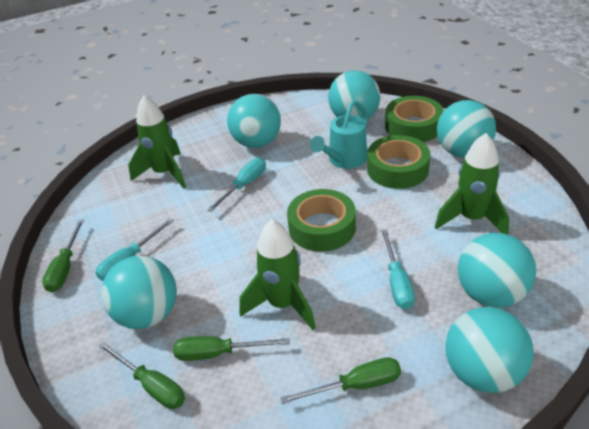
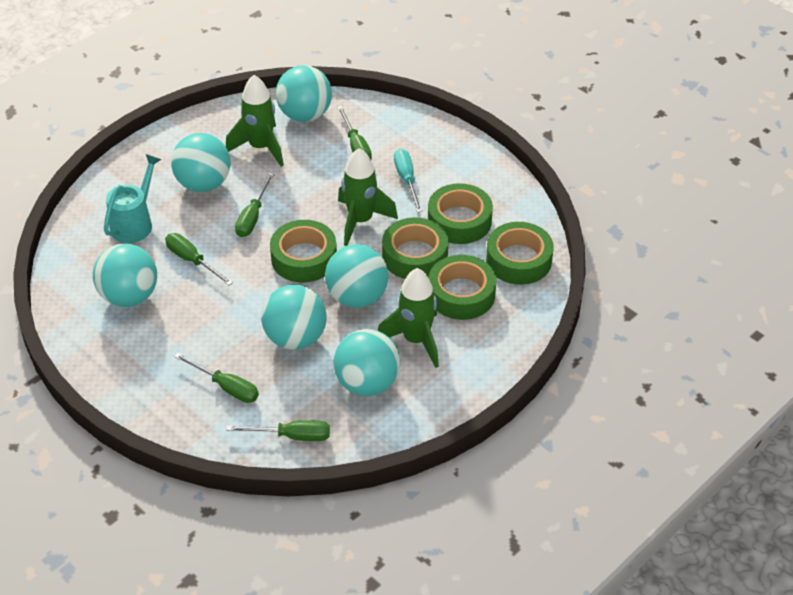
green screwdriver: 4 -> 5
green tape: 3 -> 5
turquoise screwdriver: 3 -> 1

